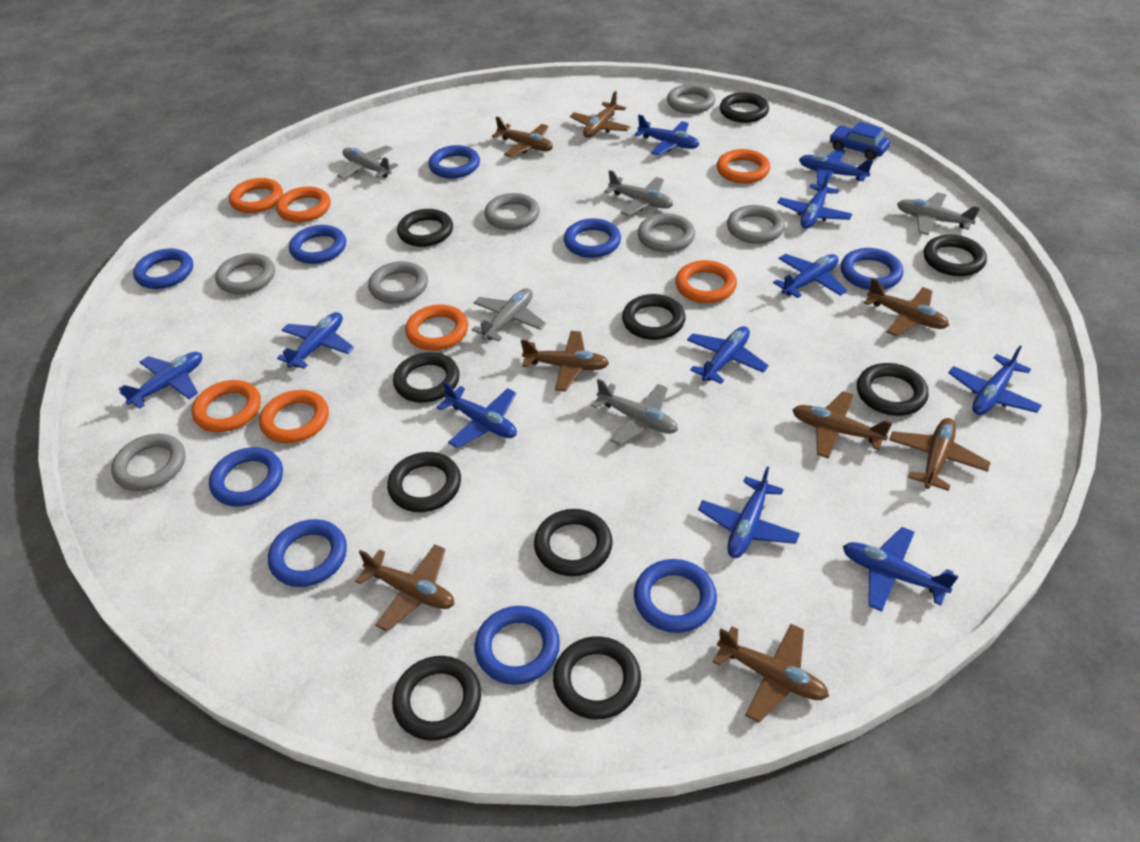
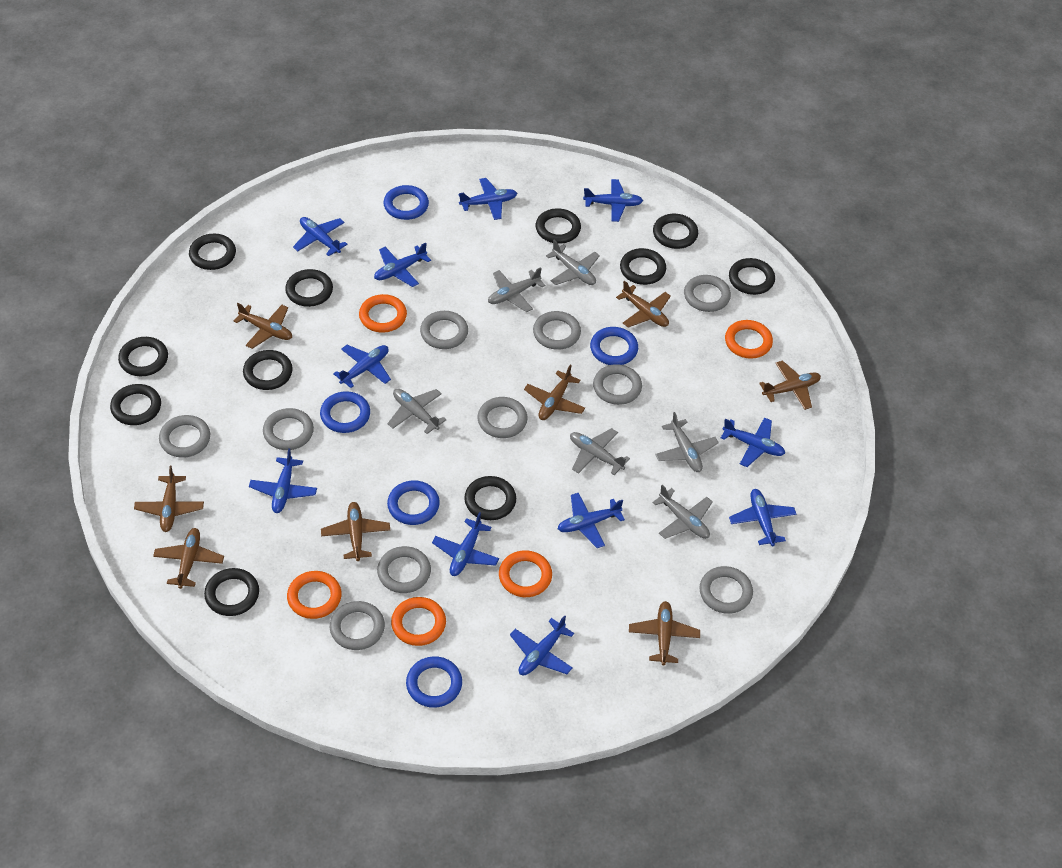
black ring: 10 -> 11
blue car: 1 -> 0
blue ring: 9 -> 5
grey plane: 5 -> 6
grey ring: 7 -> 10
orange ring: 7 -> 5

